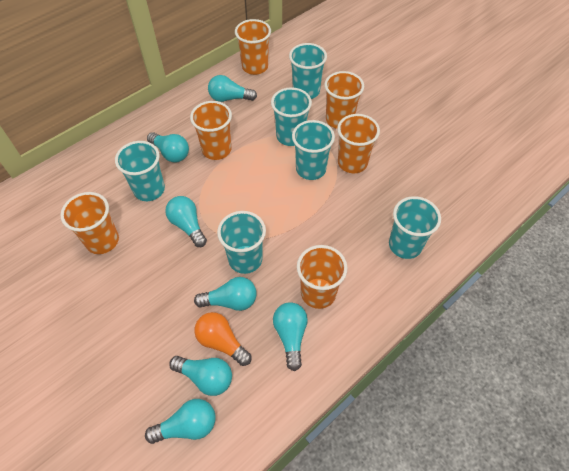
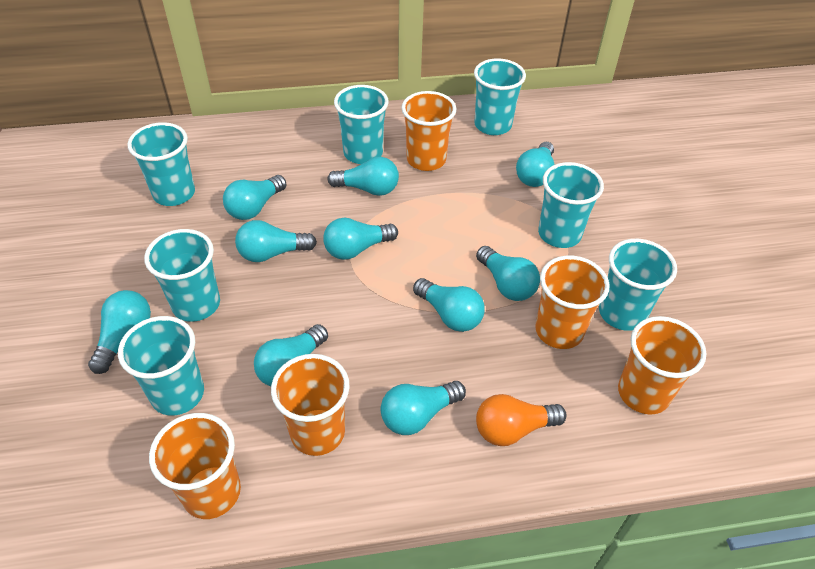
orange cup: 6 -> 5
turquoise cup: 6 -> 7
turquoise light bulb: 7 -> 10

